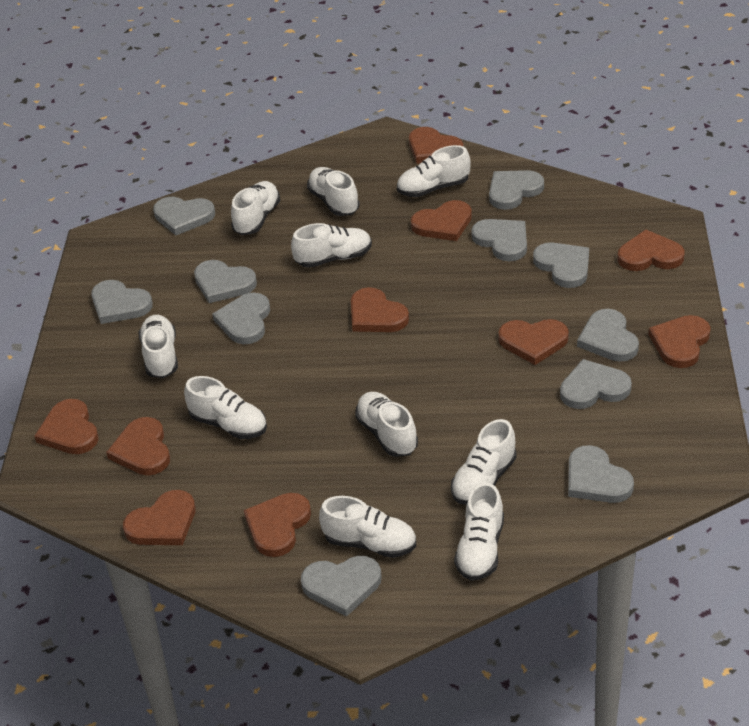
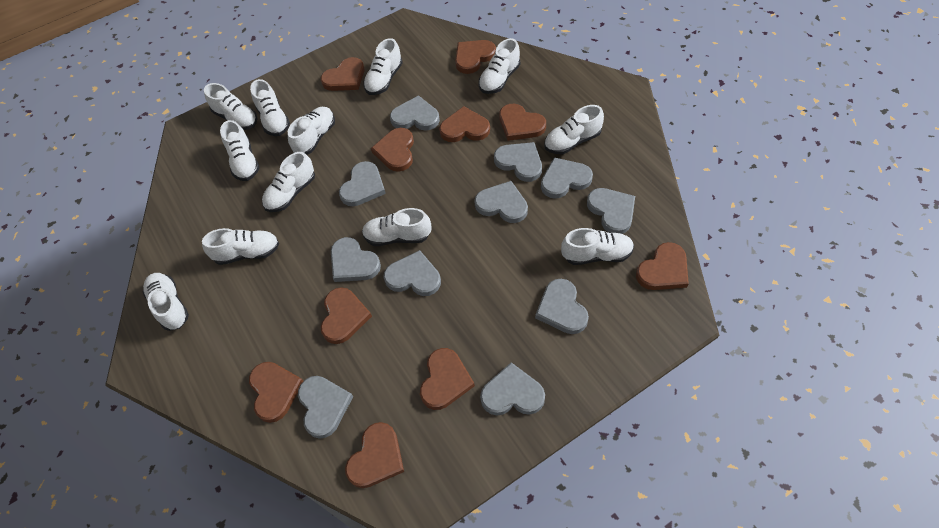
white shoe: 10 -> 12

